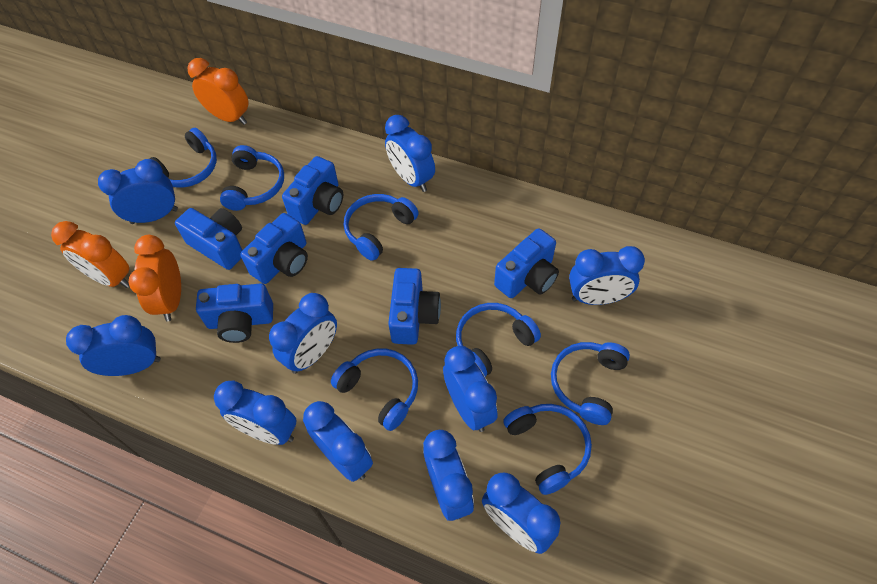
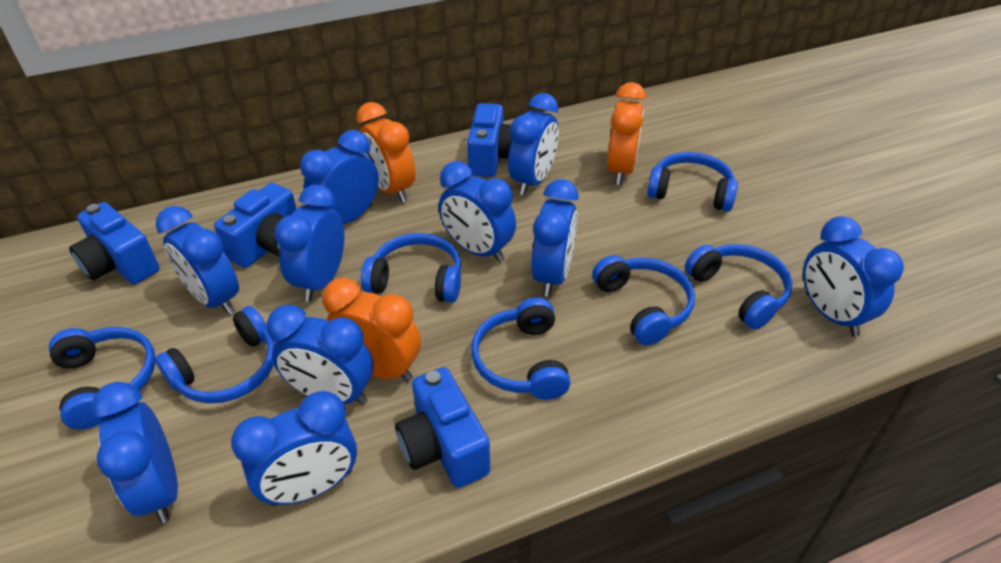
blue camera: 6 -> 4

